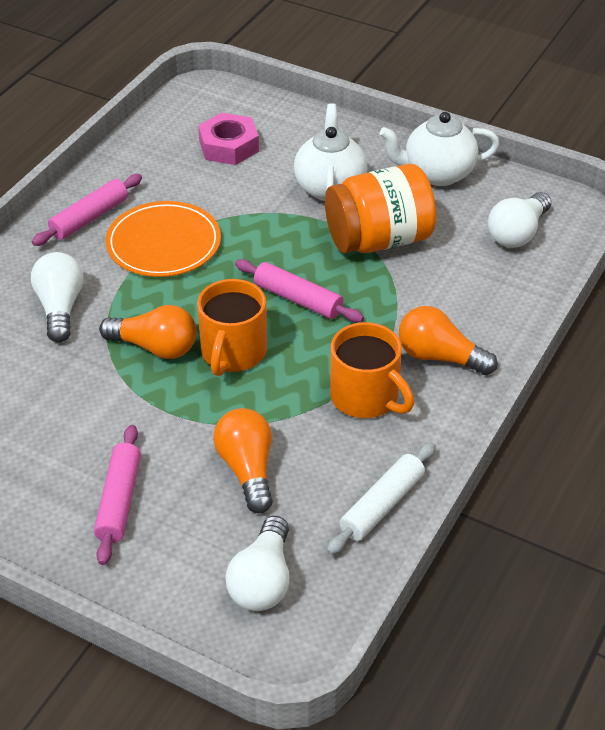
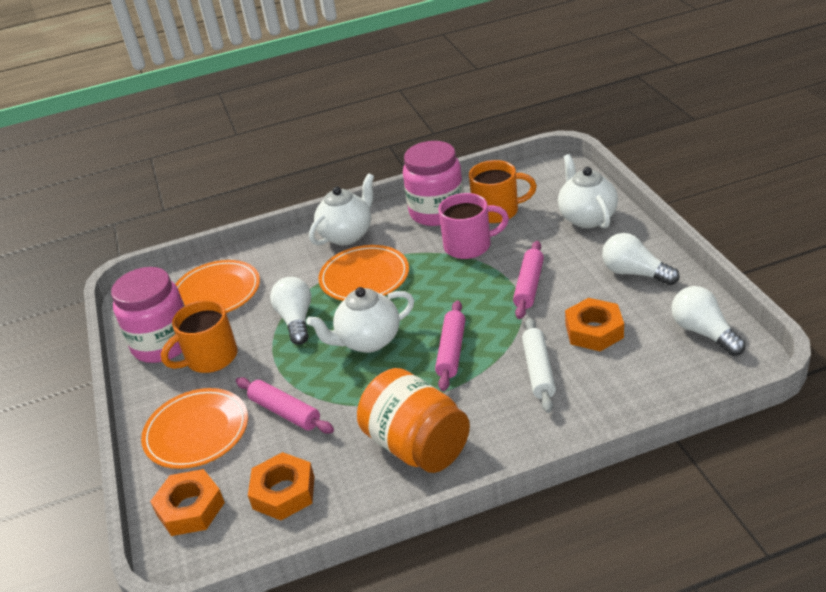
orange light bulb: 3 -> 0
orange nut: 0 -> 3
orange plate: 1 -> 3
pink jar: 0 -> 2
pink mug: 0 -> 1
pink nut: 1 -> 0
white teapot: 2 -> 3

